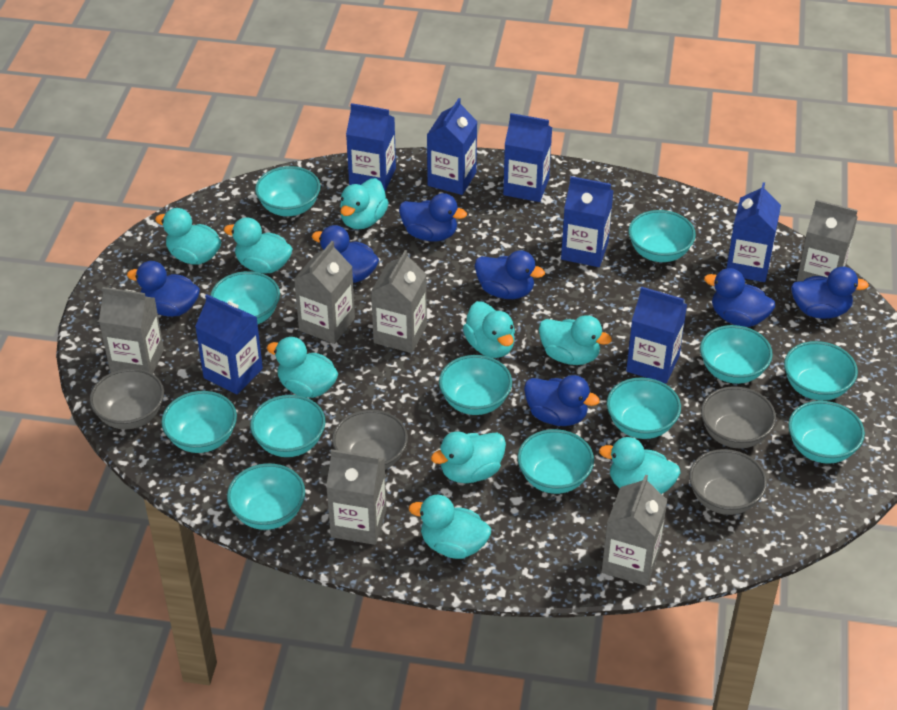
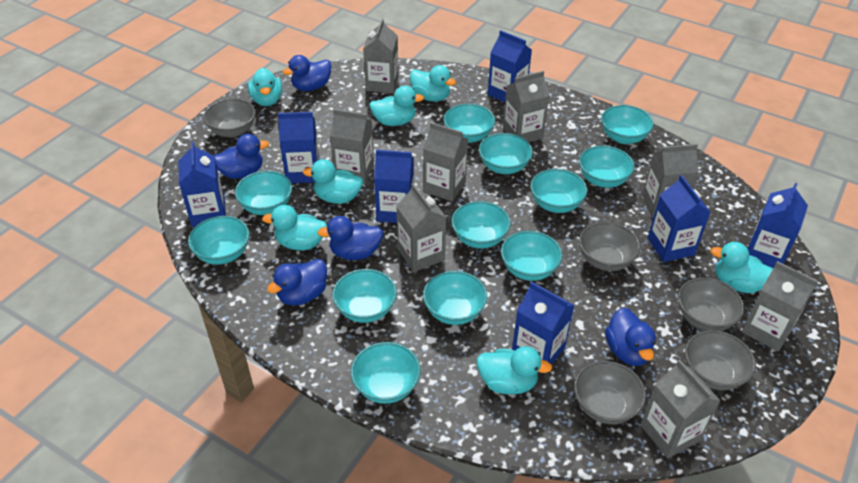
blue duck: 7 -> 5
grey bowl: 4 -> 5
grey carton: 6 -> 8
turquoise duck: 9 -> 7

